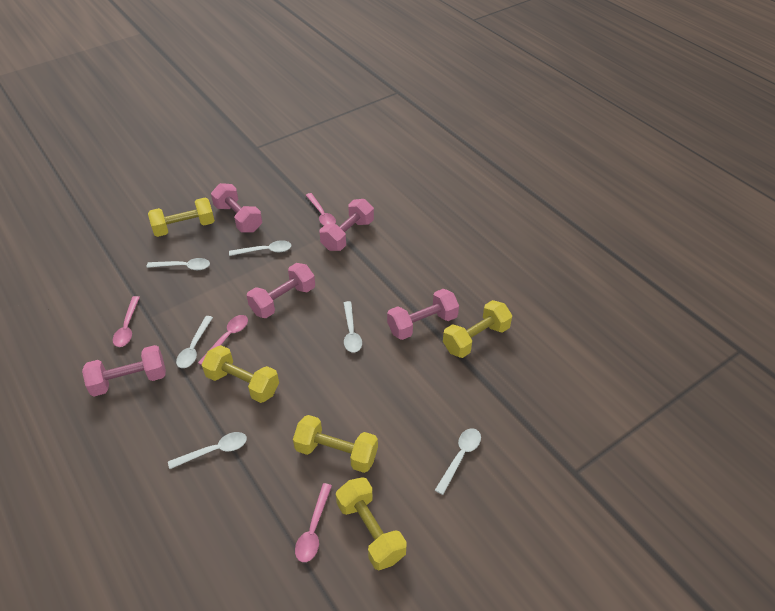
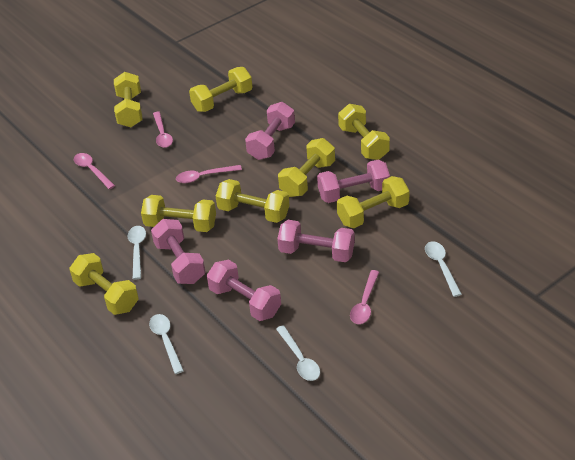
white spoon: 6 -> 4
yellow dumbbell: 5 -> 8

